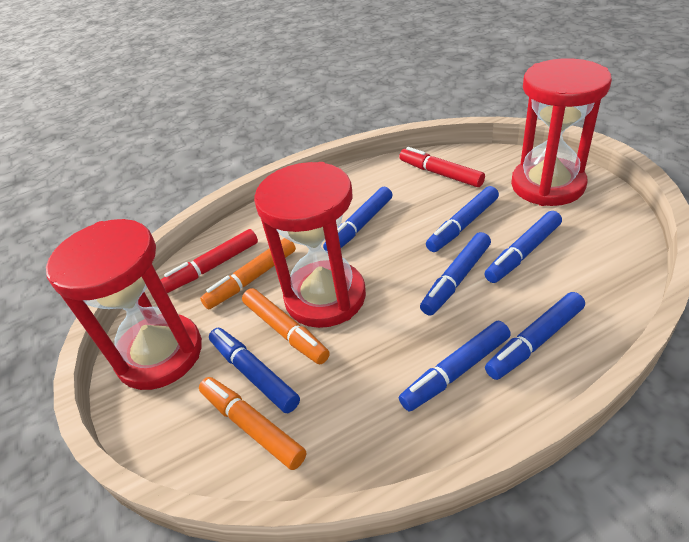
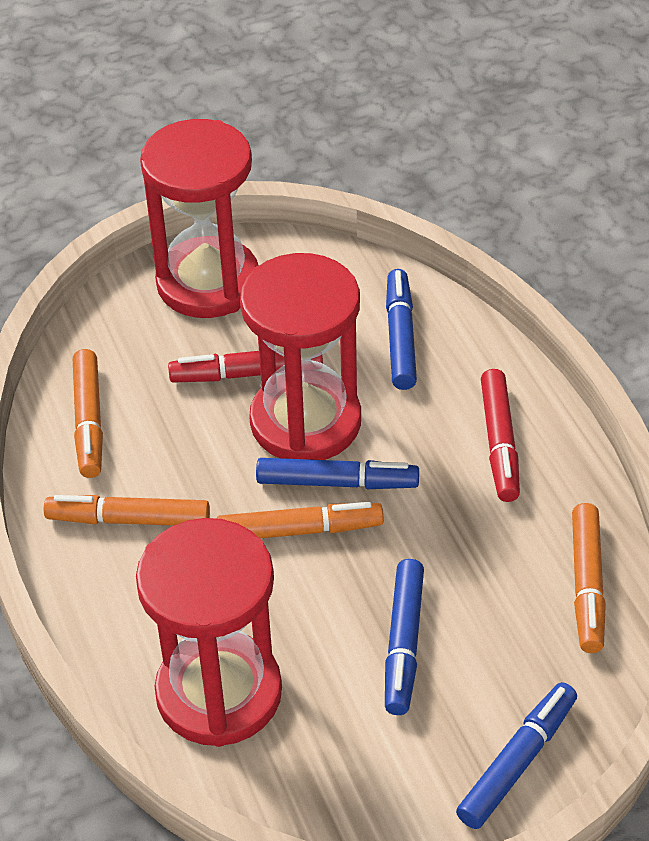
blue marker: 7 -> 4
orange marker: 3 -> 4

